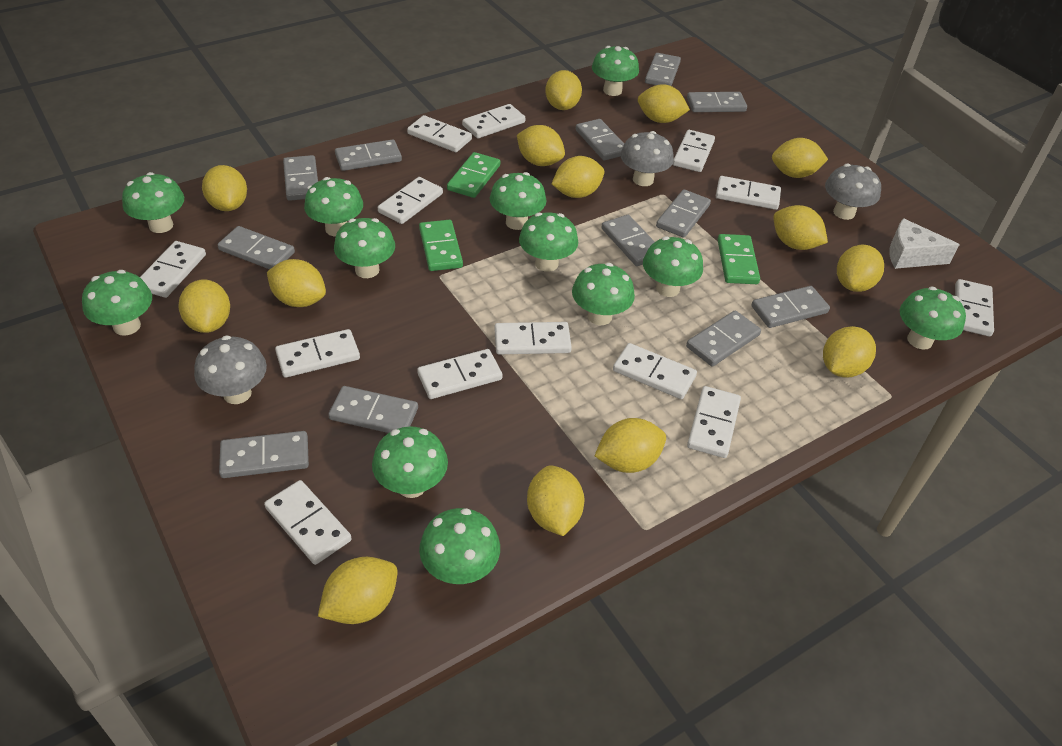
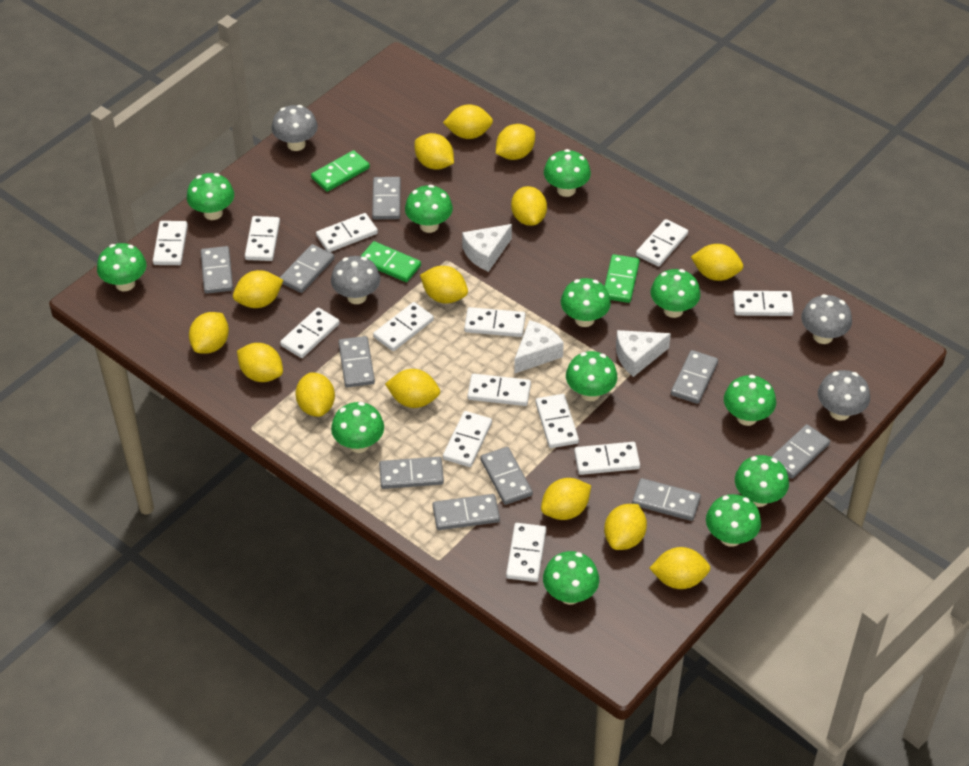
grey domino: 12 -> 10
grey mushroom: 3 -> 4
white cheese: 1 -> 3

